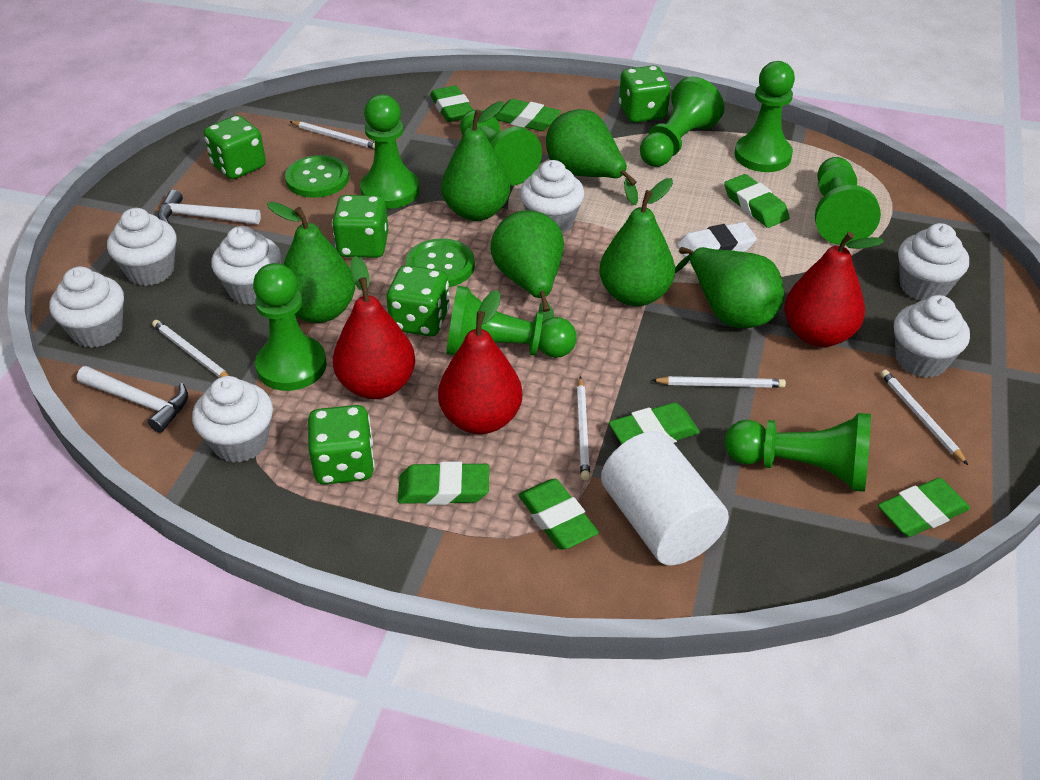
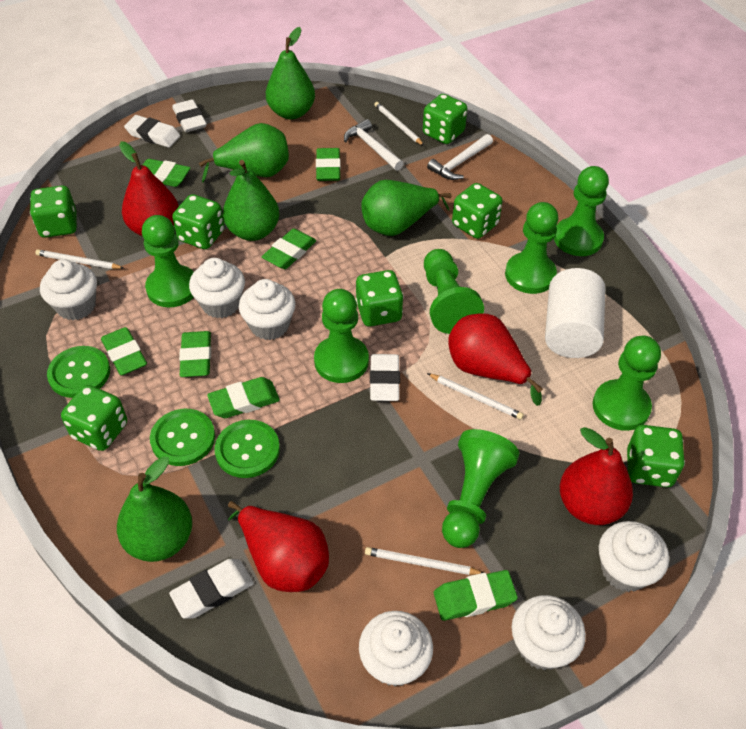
green button: 2 -> 3
green dice: 5 -> 7
green pawn: 8 -> 7
green pear: 6 -> 5
red pear: 3 -> 4
white cupcake: 7 -> 6
white eraser: 1 -> 4
white pencil: 5 -> 4

